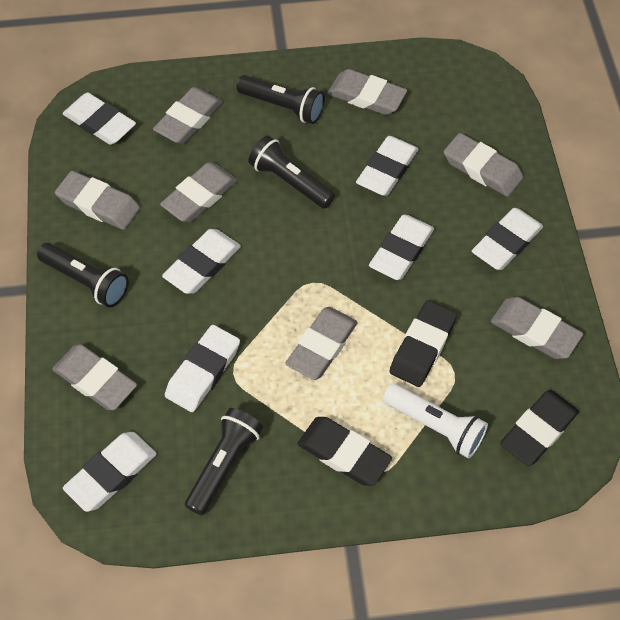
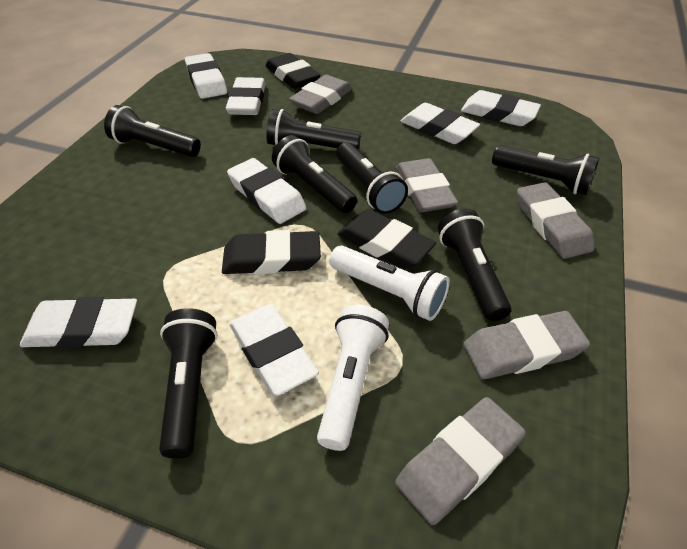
black flashlight: 4 -> 7
grey eraser: 8 -> 5
white flashlight: 1 -> 2

